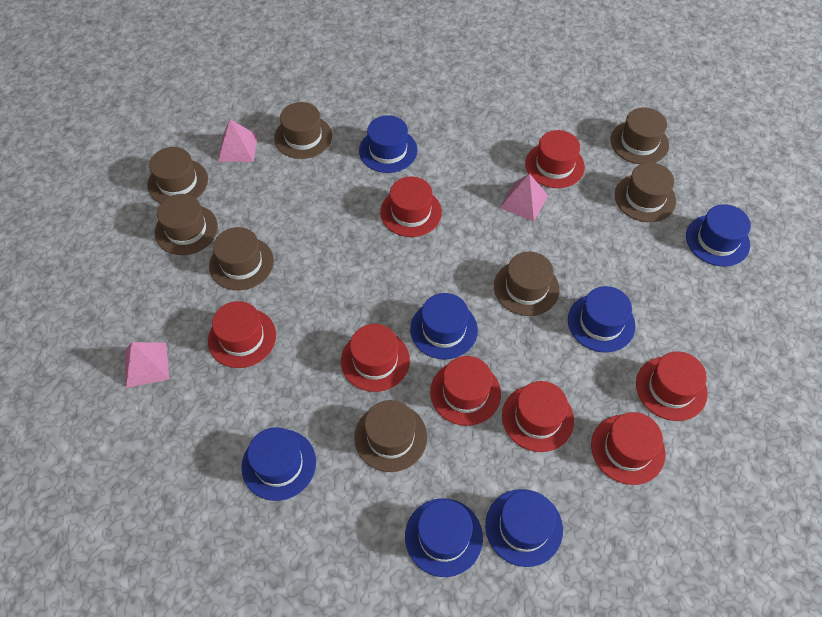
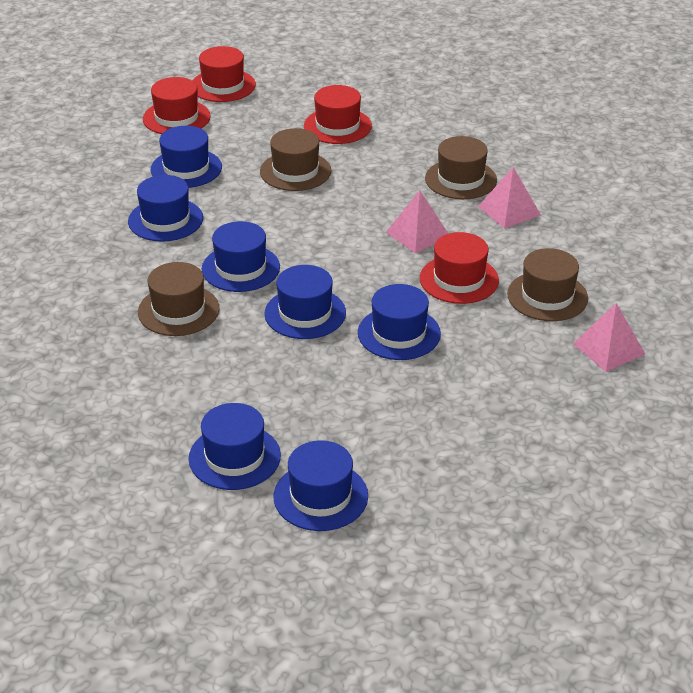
brown hat: 8 -> 4
red hat: 8 -> 4

